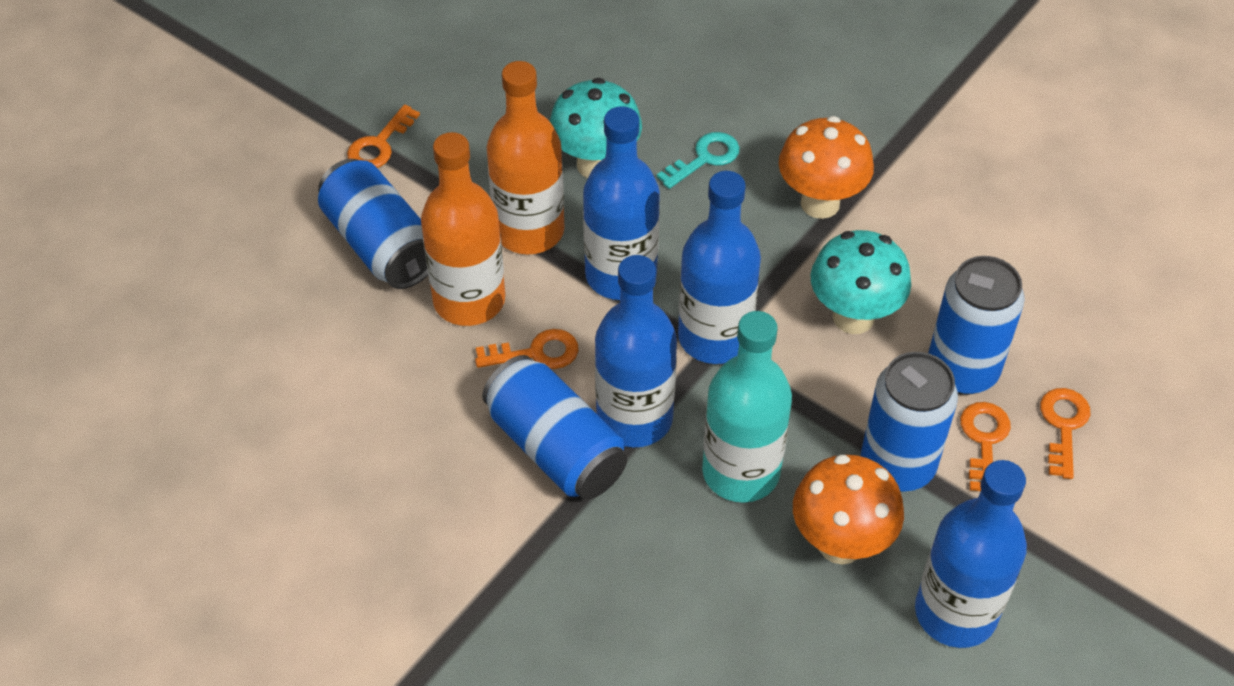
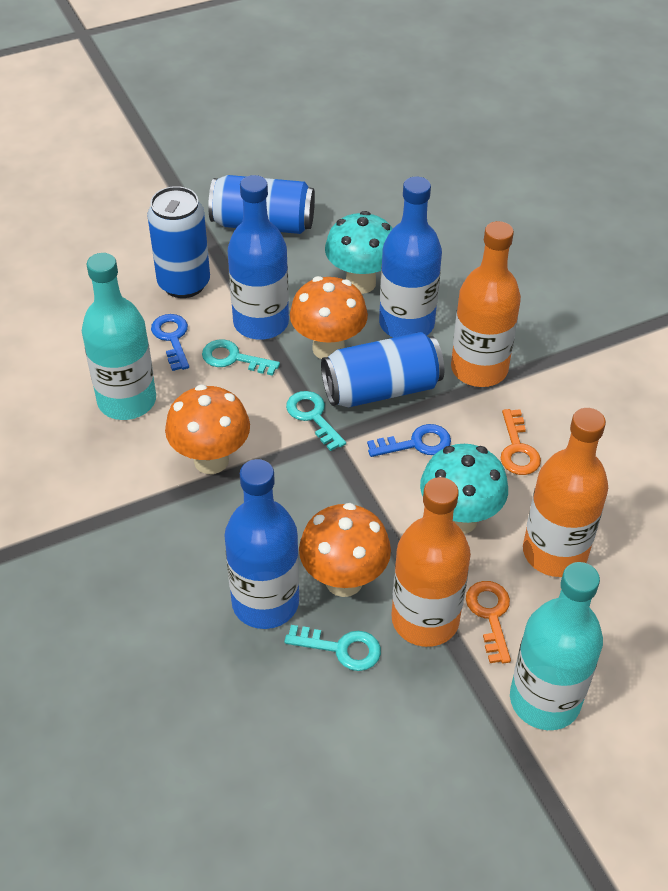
blue bottle: 4 -> 3
blue can: 4 -> 3
blue key: 0 -> 2
orange bottle: 2 -> 3
orange key: 4 -> 2
orange mushroom: 2 -> 3
turquoise bottle: 1 -> 2
turquoise key: 1 -> 3

